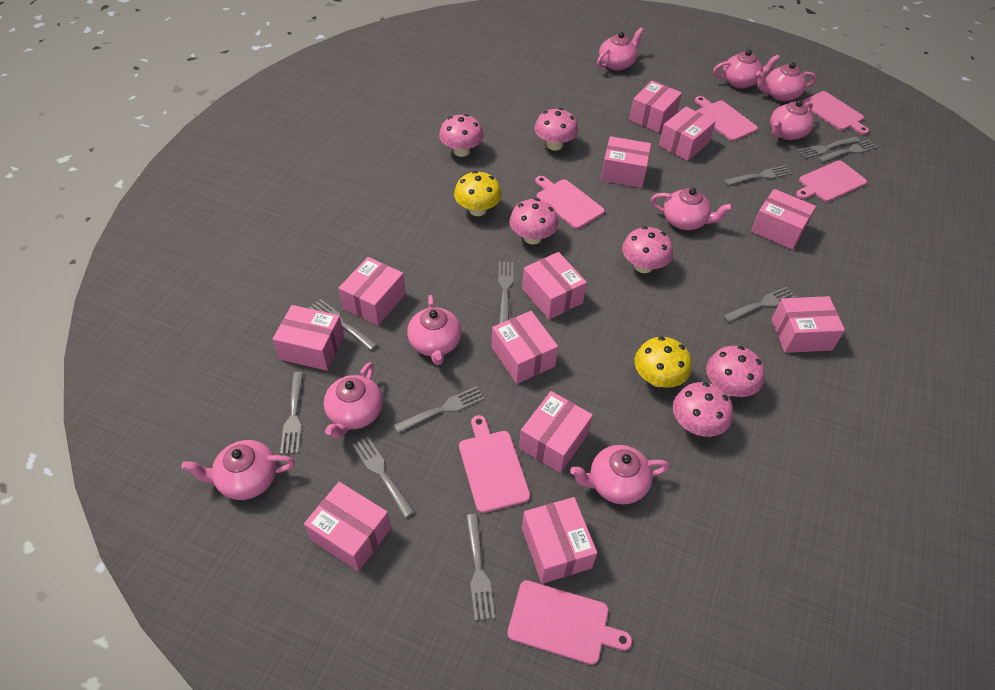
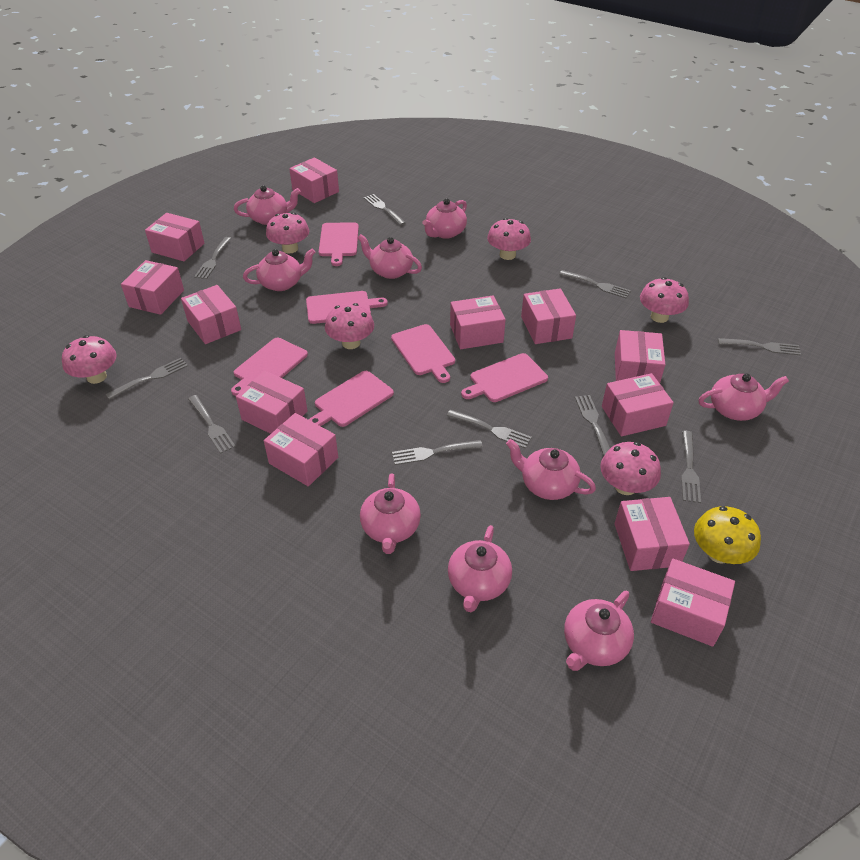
yellow mushroom: 2 -> 1

